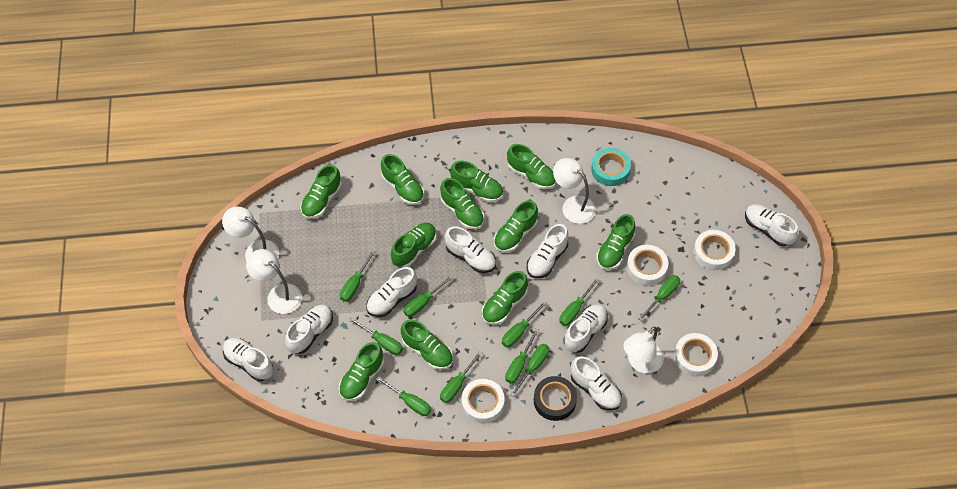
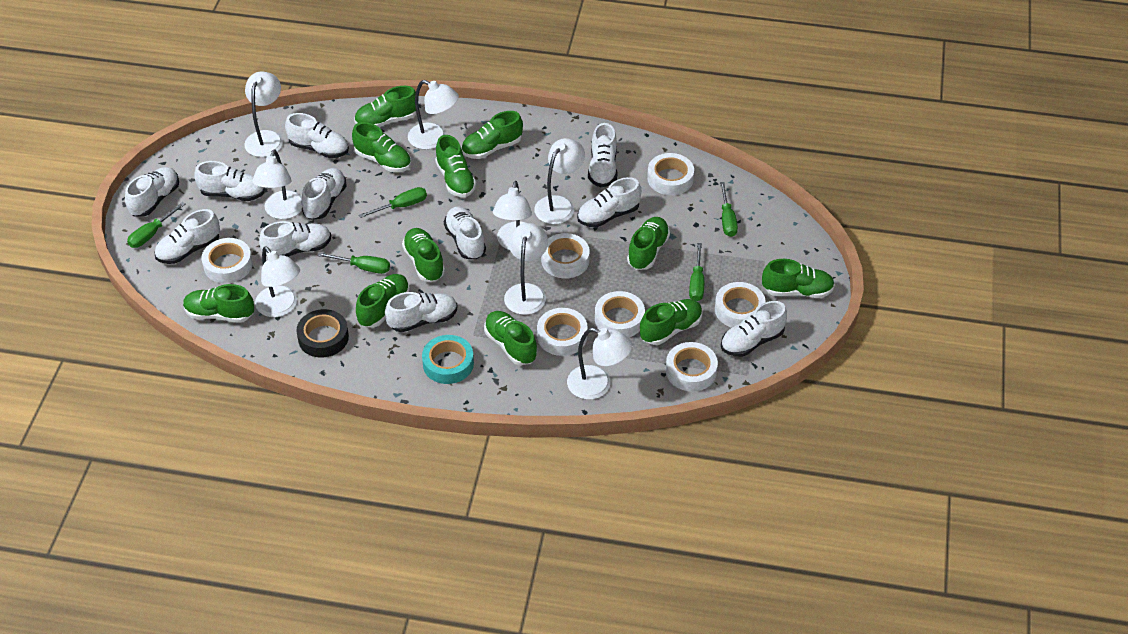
green screwdriver: 10 -> 5
white lamp: 4 -> 8
white shoe: 8 -> 11
white tape: 4 -> 7

